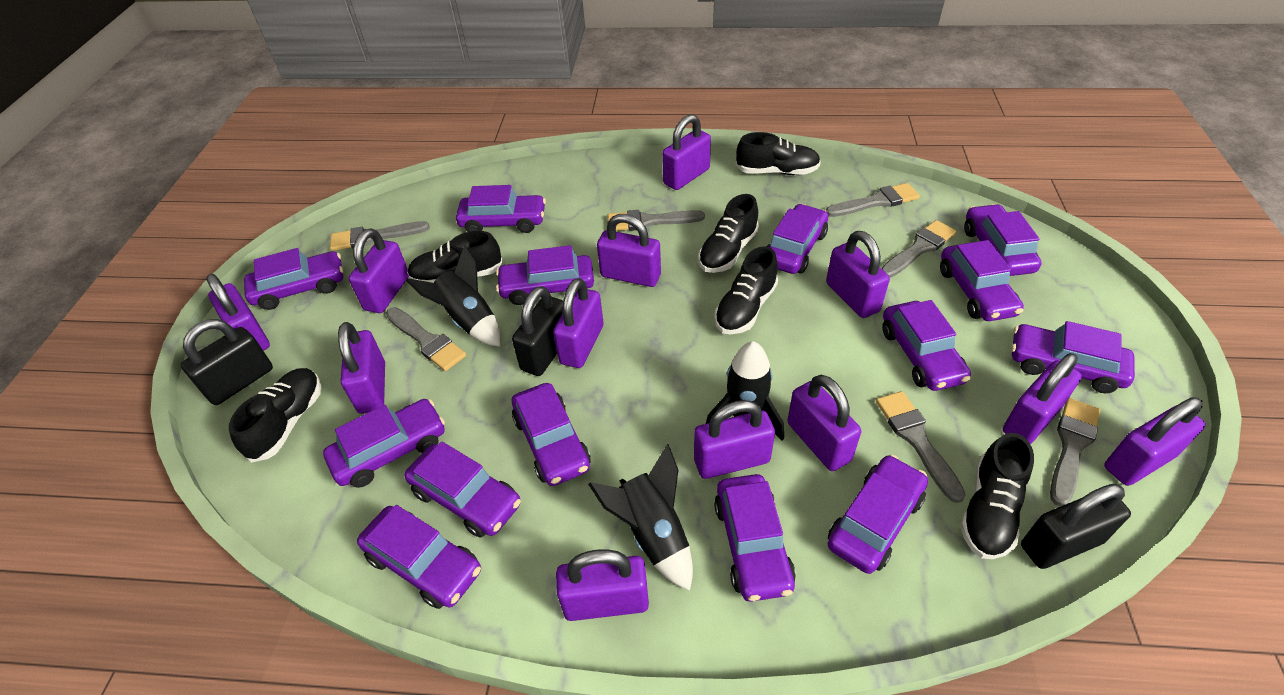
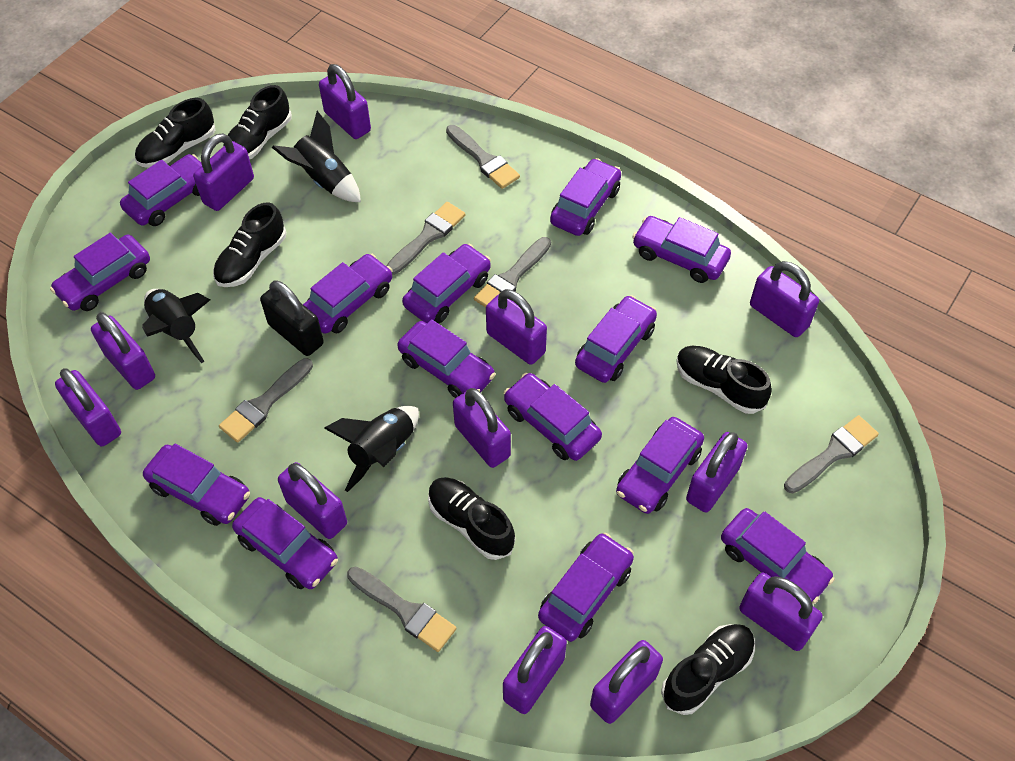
black padlock: 3 -> 1
grey brush: 7 -> 6

